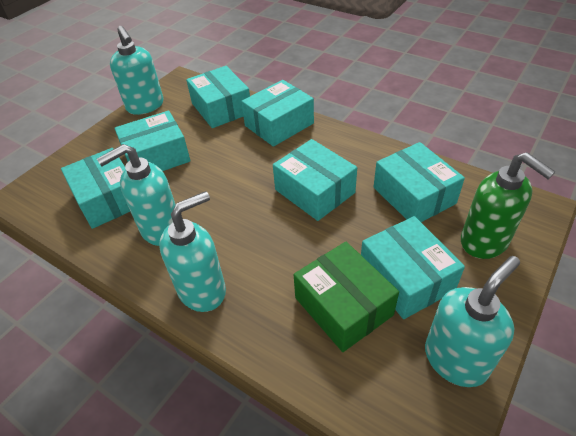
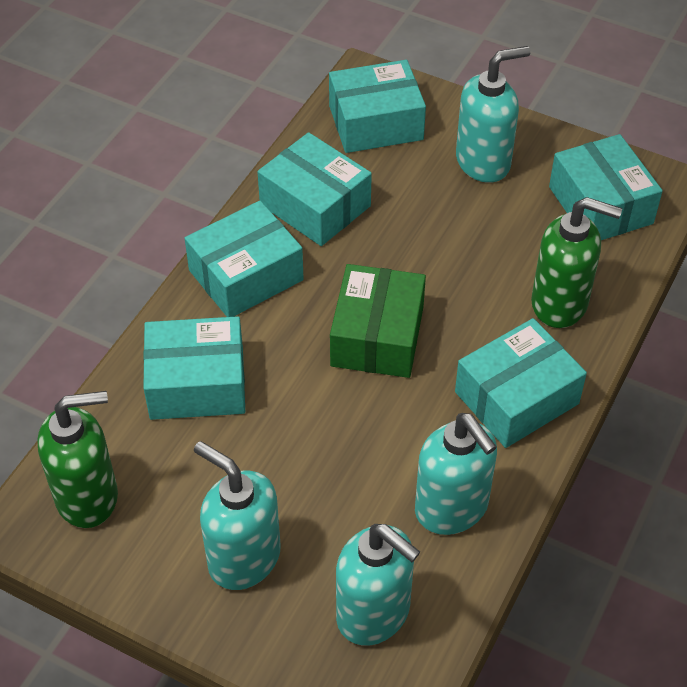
green soap dispenser: 1 -> 2
turquoise box: 7 -> 6

